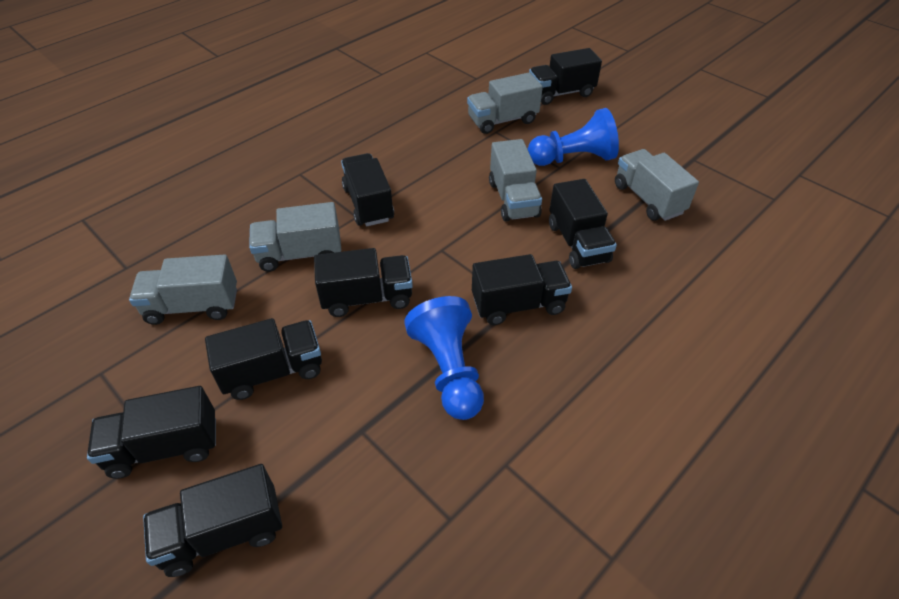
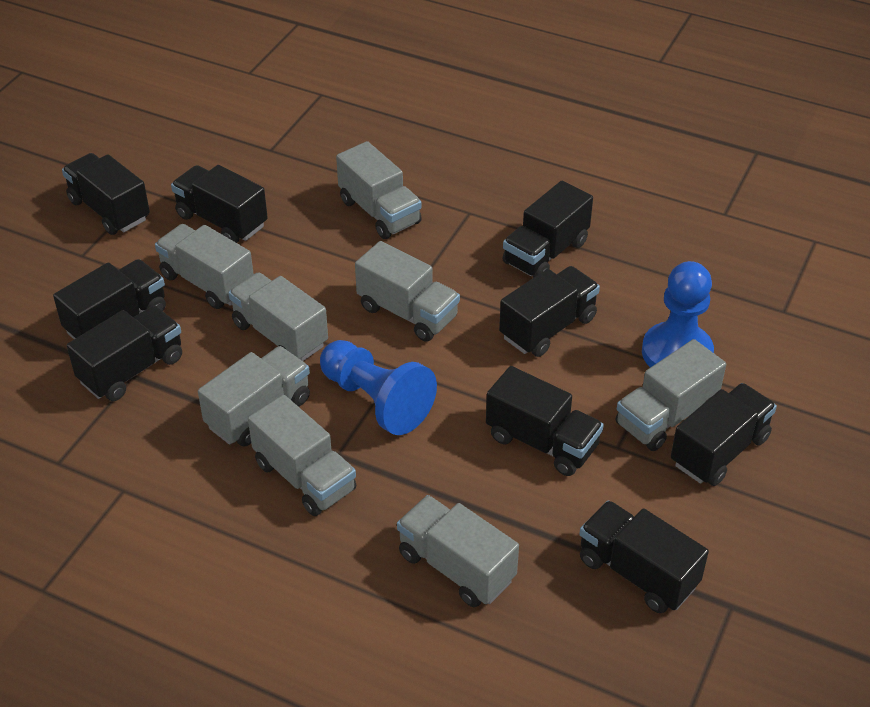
black truck: 8 -> 9
grey truck: 5 -> 8

